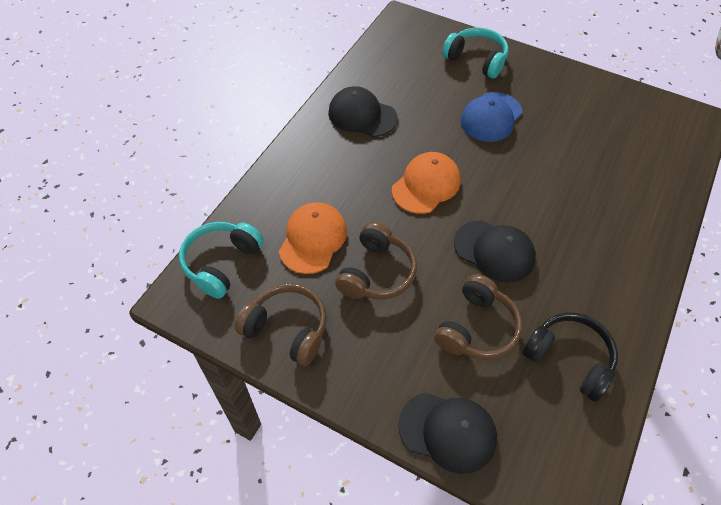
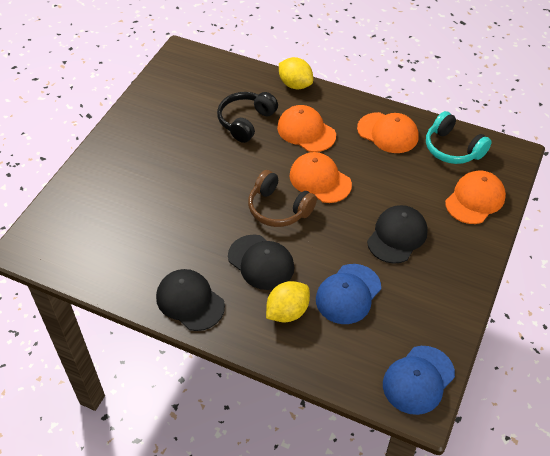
blue cap: 1 -> 2
brown headphones: 3 -> 1
orange cap: 2 -> 4
turquoise headphones: 2 -> 1
yellow lemon: 0 -> 2

